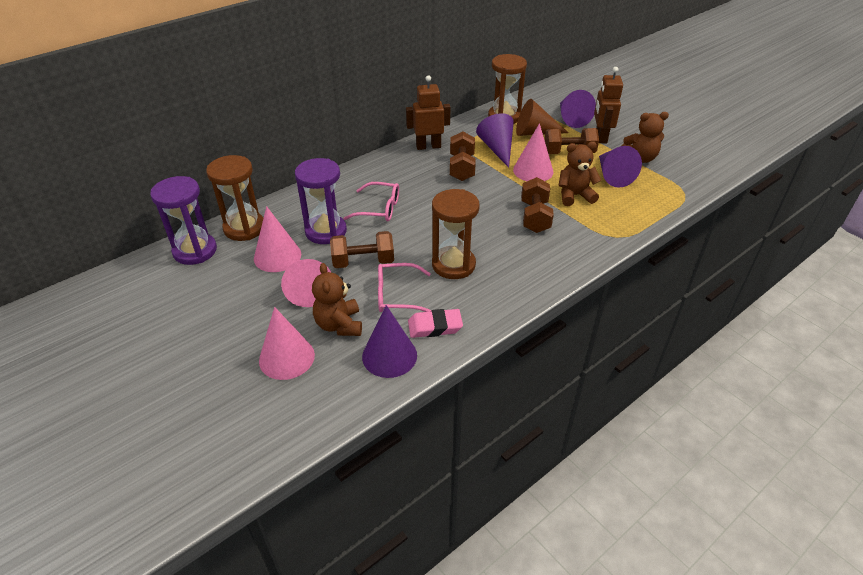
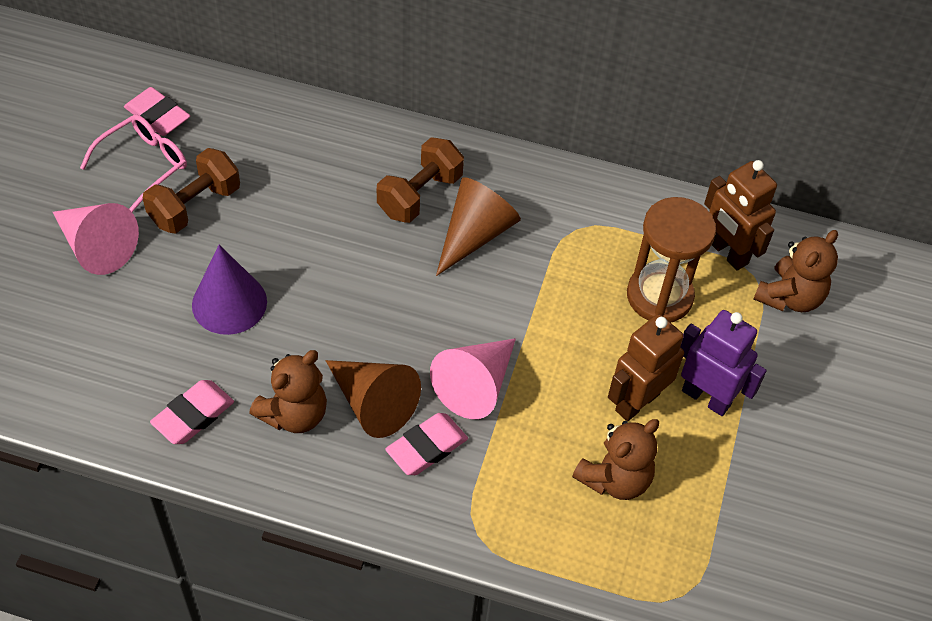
brown cone: 1 -> 2
brown dumbbell: 4 -> 2
brown hourglass: 3 -> 1
pink cone: 4 -> 2
pink eraser: 1 -> 3
pink glasses: 2 -> 1
purple cone: 4 -> 1
purple hourglass: 2 -> 0
purple robot: 0 -> 1

